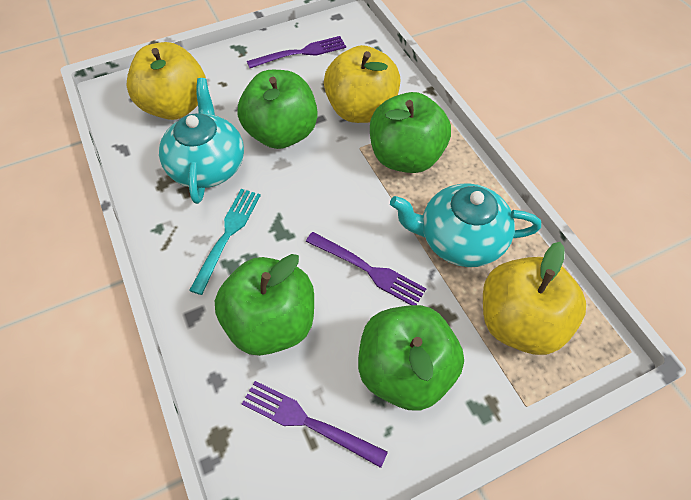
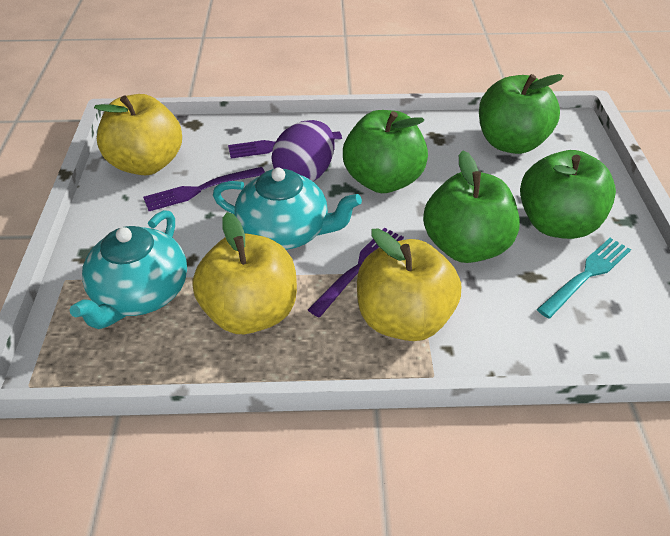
purple egg: 0 -> 1

